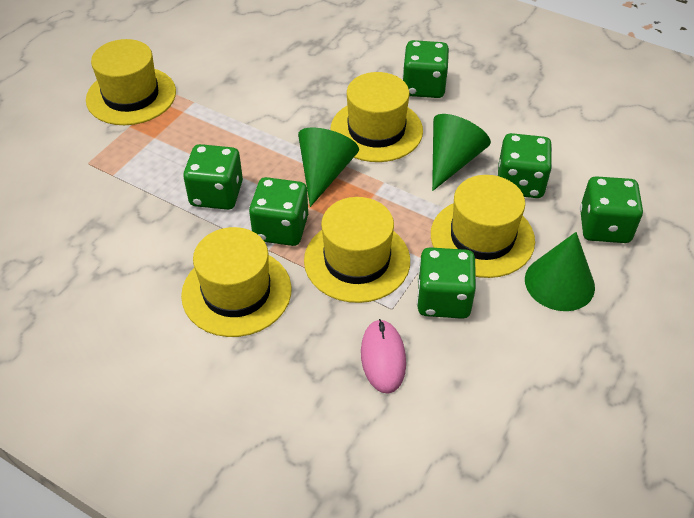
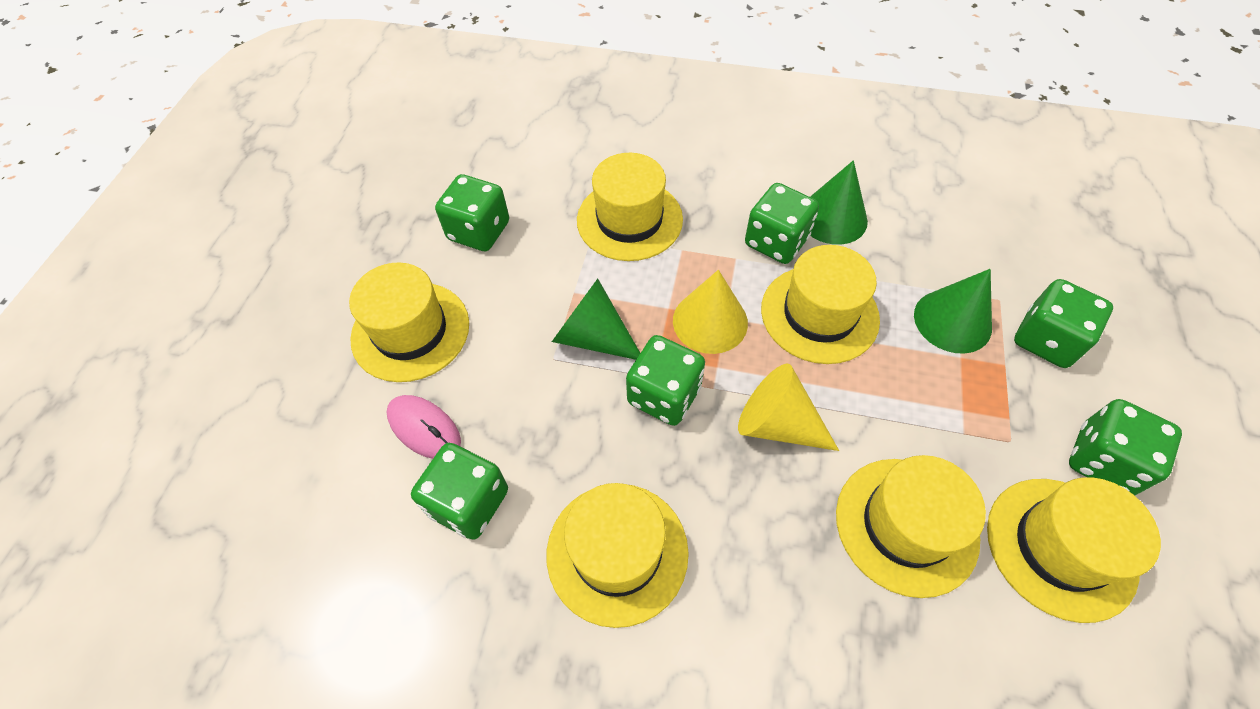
yellow cone: 0 -> 2
yellow hat: 5 -> 6

